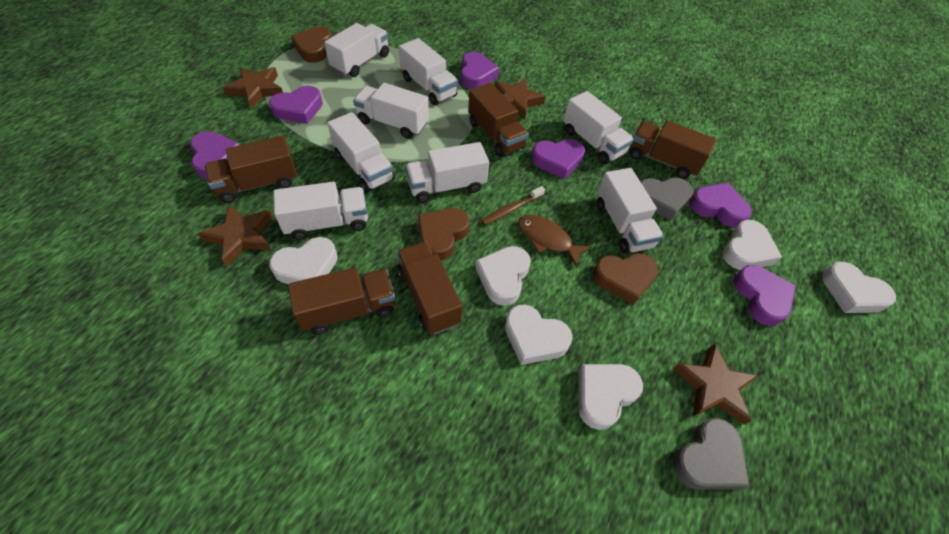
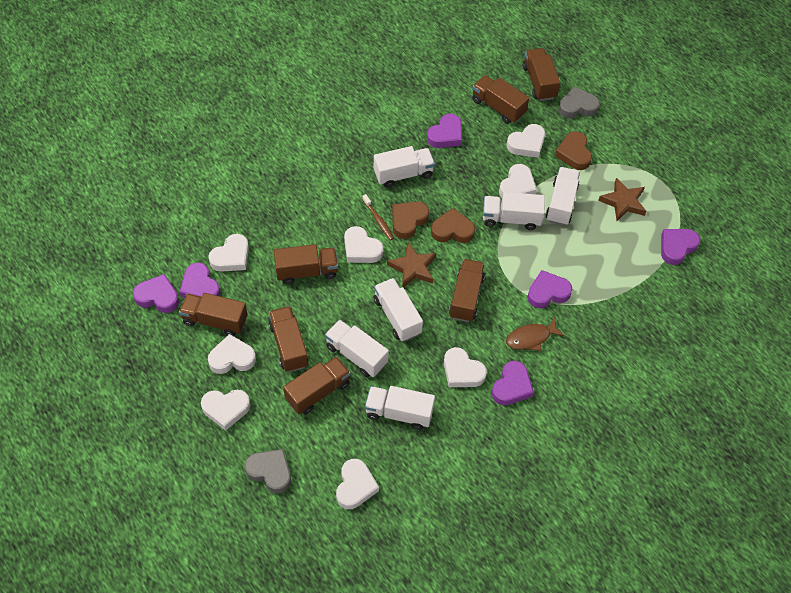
brown star: 4 -> 2
brown truck: 5 -> 7
white heart: 6 -> 8
white truck: 8 -> 6

